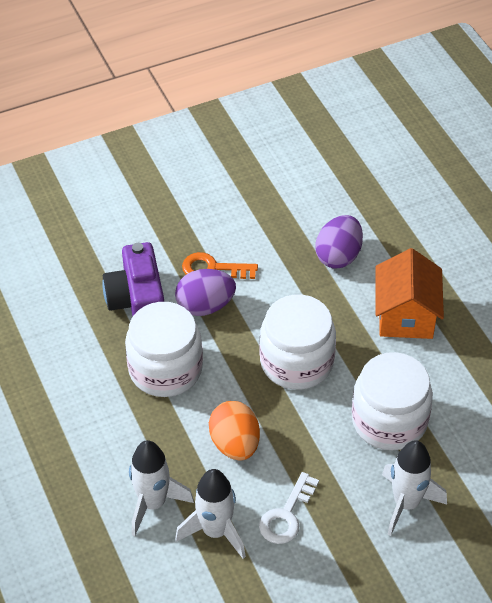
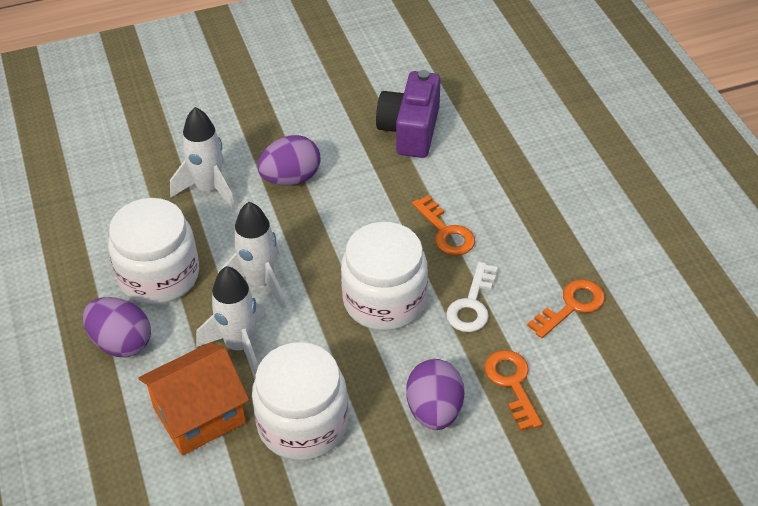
orange egg: 1 -> 0
orange key: 1 -> 3
purple egg: 2 -> 3

